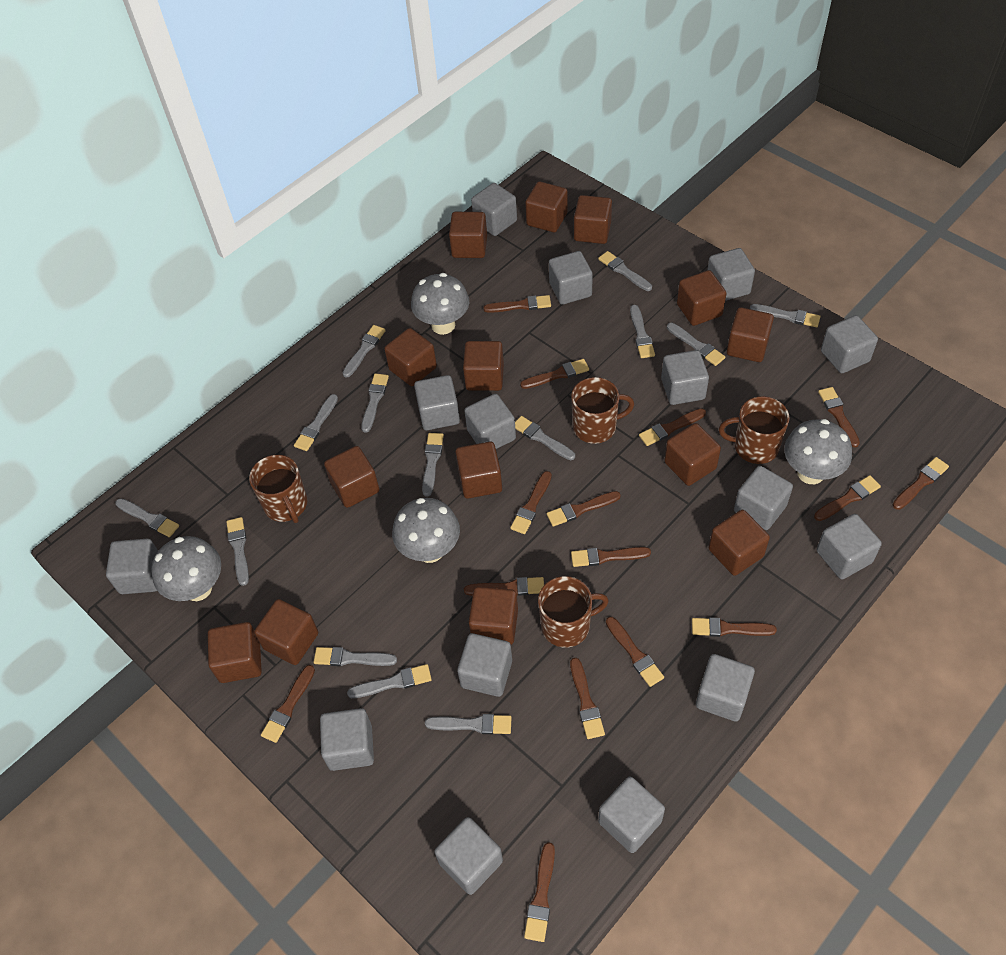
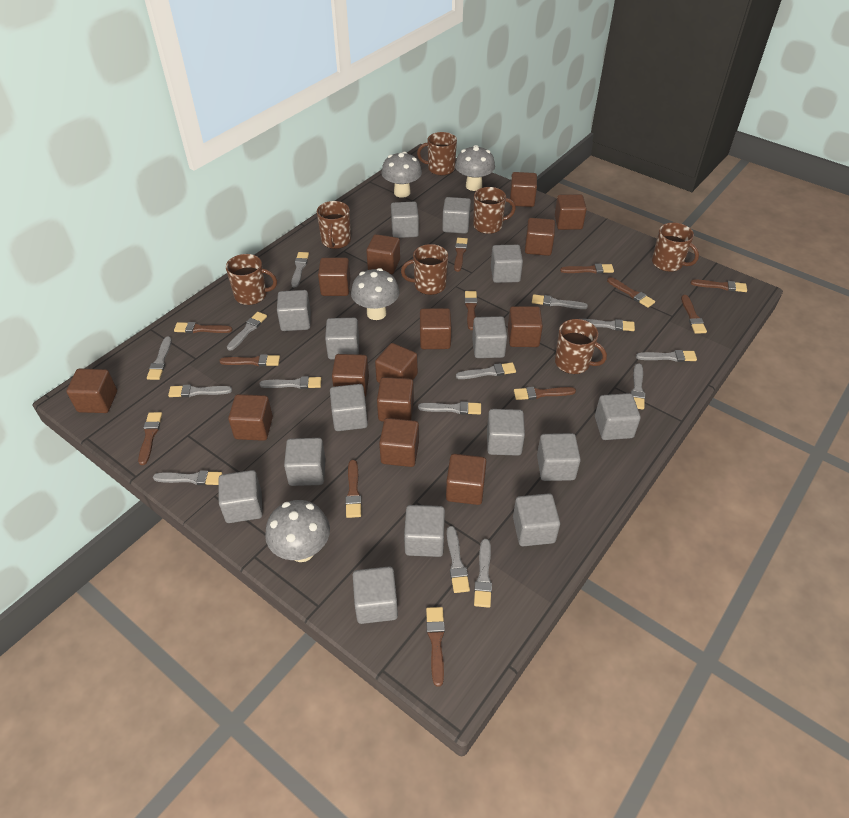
brown brush: 15 -> 12
brown mug: 4 -> 7

